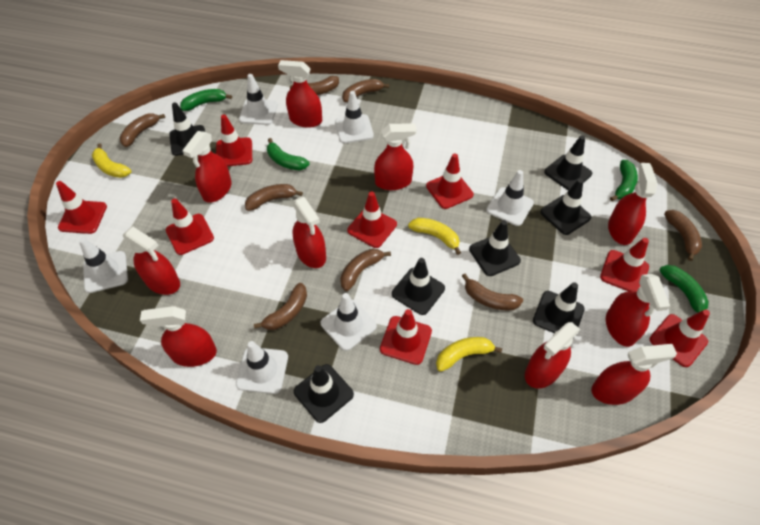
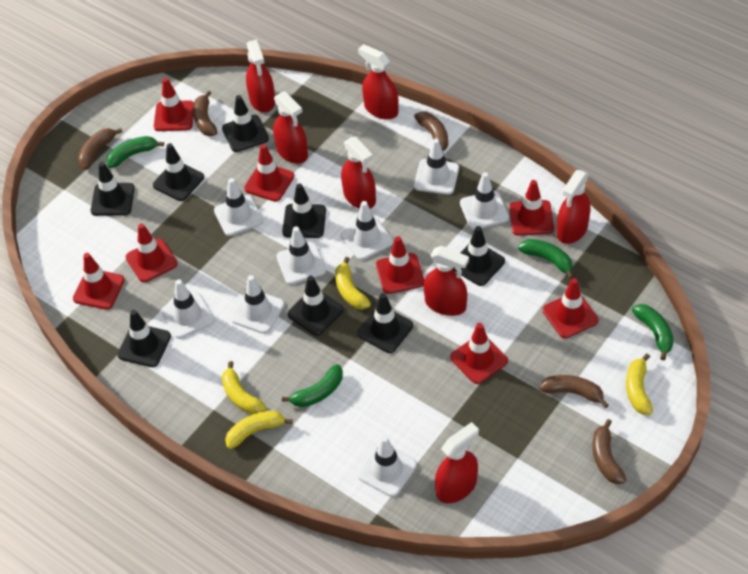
black traffic cone: 7 -> 8
brown banana: 8 -> 5
red spray bottle: 10 -> 7
white traffic cone: 6 -> 8
yellow banana: 3 -> 4

